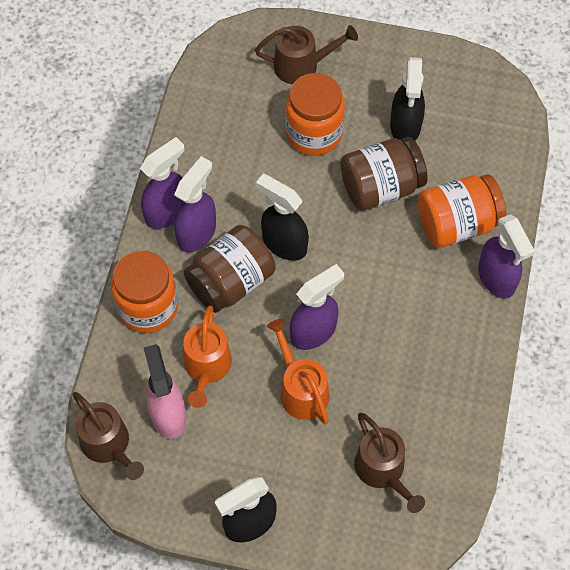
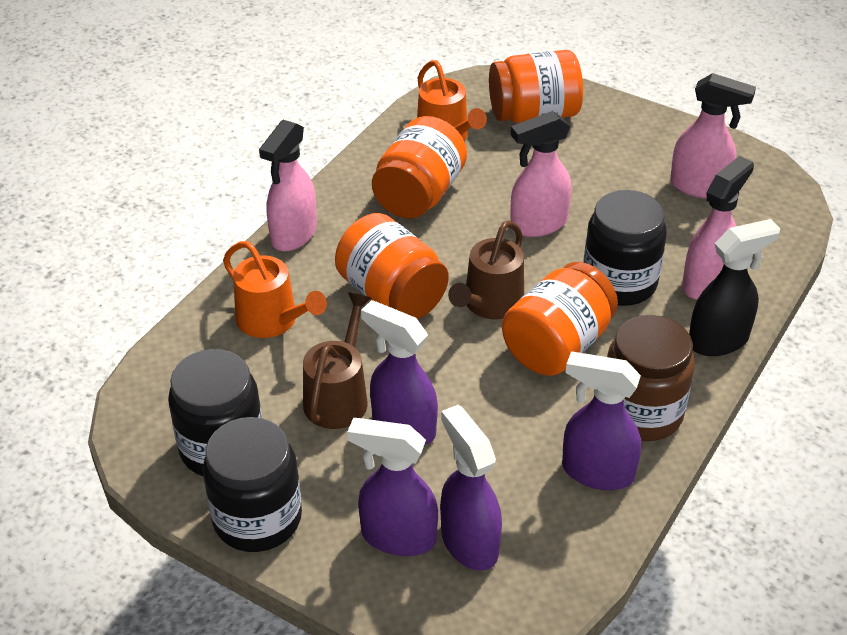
black jar: 0 -> 3
black spray bottle: 3 -> 1
brown jar: 2 -> 1
brown watering can: 3 -> 2
orange jar: 3 -> 4
pink spray bottle: 1 -> 4

